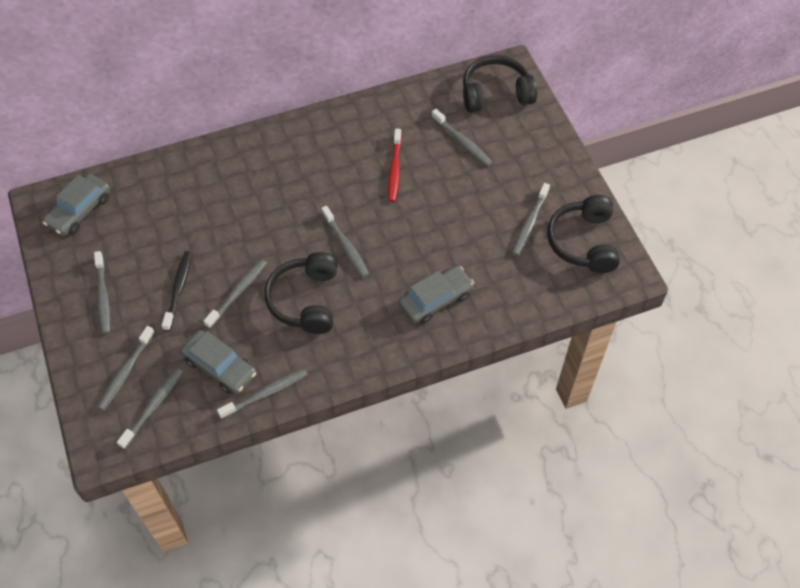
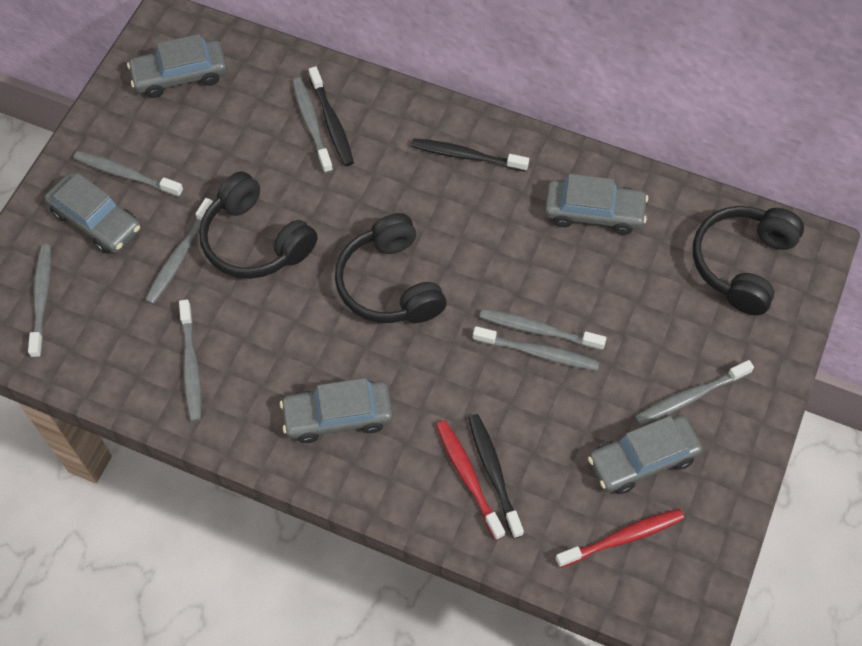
black toothbrush: 1 -> 3
grey car: 3 -> 5
red toothbrush: 1 -> 2

